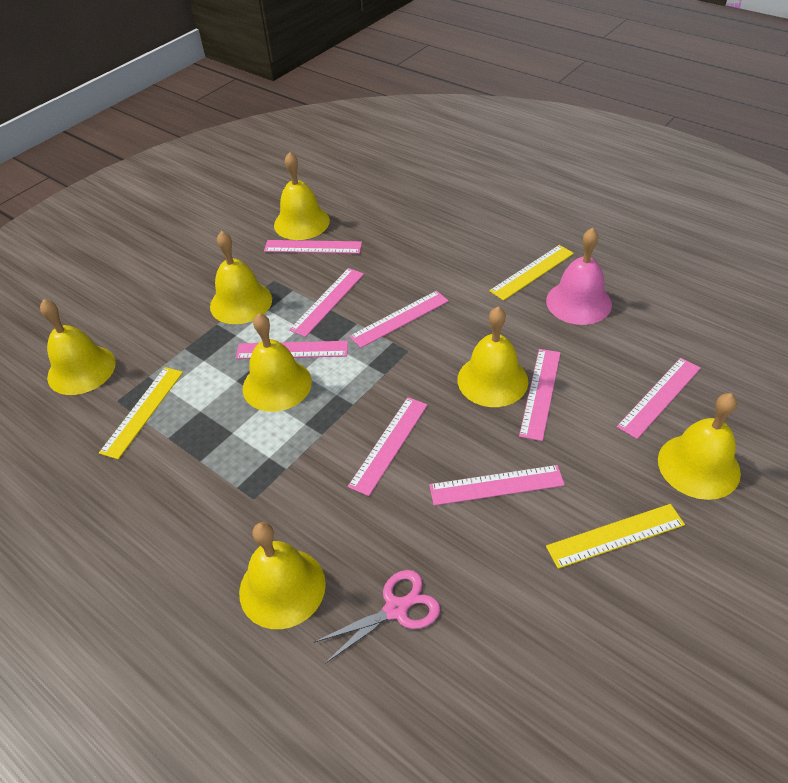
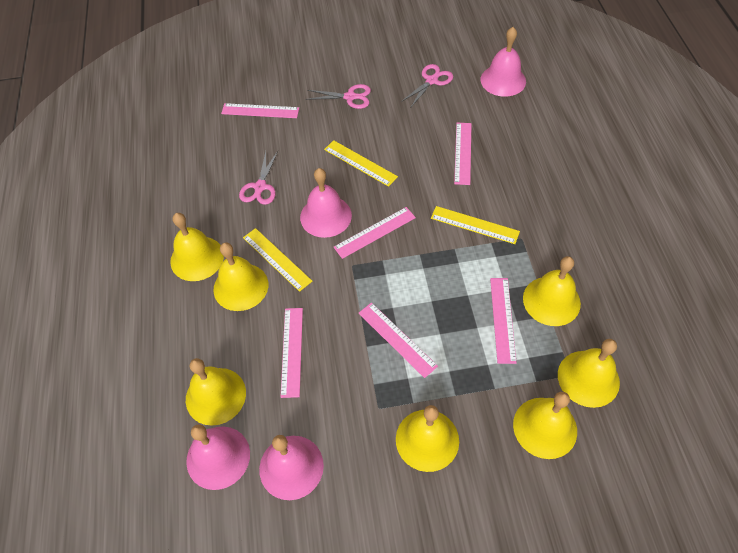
pink bell: 1 -> 4
pink ruler: 8 -> 6
pink scissors: 1 -> 3

